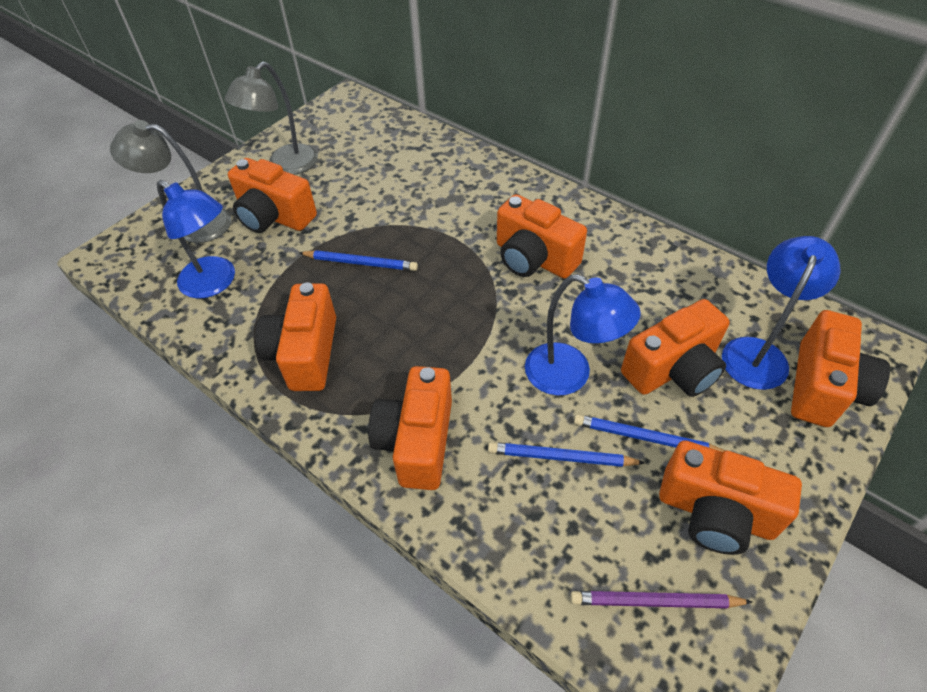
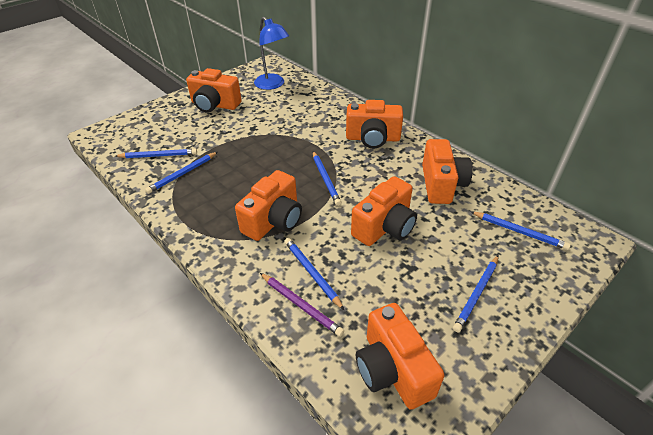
blue lamp: 3 -> 1
blue pencil: 3 -> 6
grey lamp: 2 -> 0
orange camera: 7 -> 6

